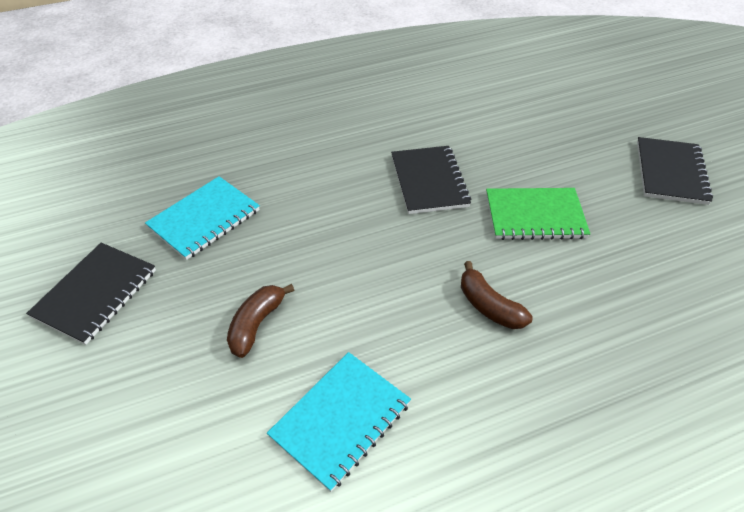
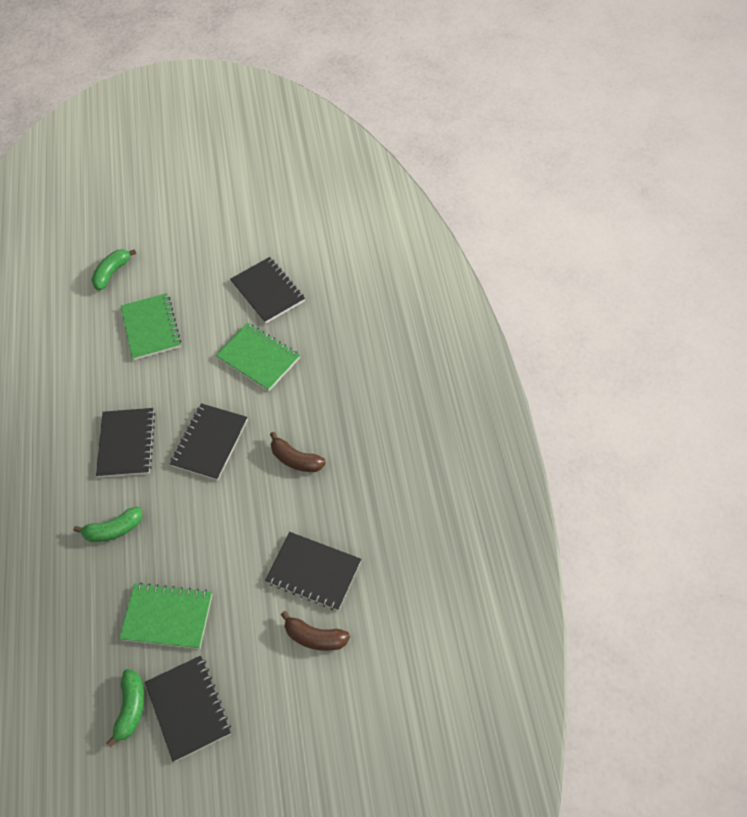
black notebook: 3 -> 5
green banana: 0 -> 3
green notebook: 1 -> 3
turquoise notebook: 2 -> 0

